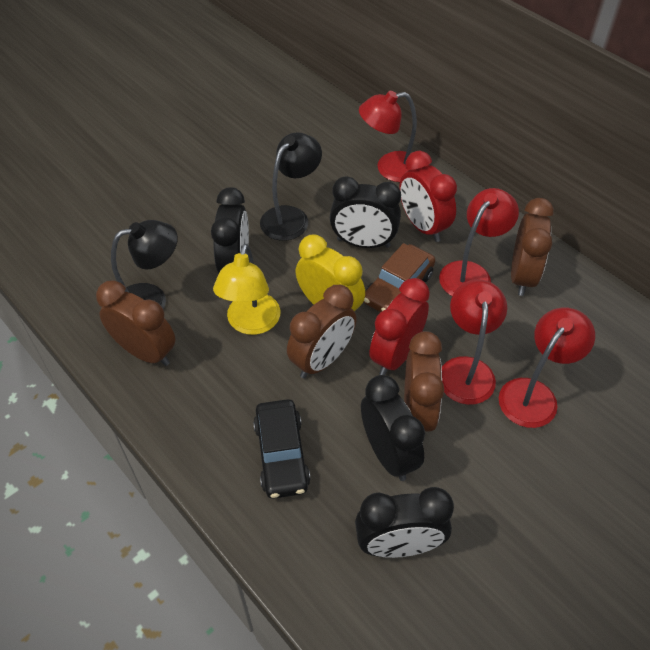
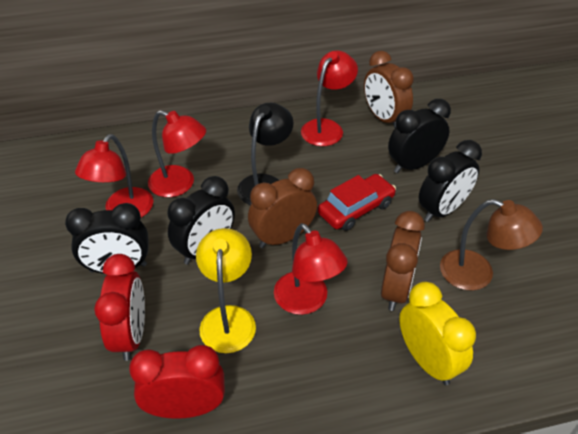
black car: 1 -> 0
black lamp: 2 -> 1
brown car: 1 -> 0
brown clock: 4 -> 3
brown lamp: 0 -> 1
red car: 0 -> 1

